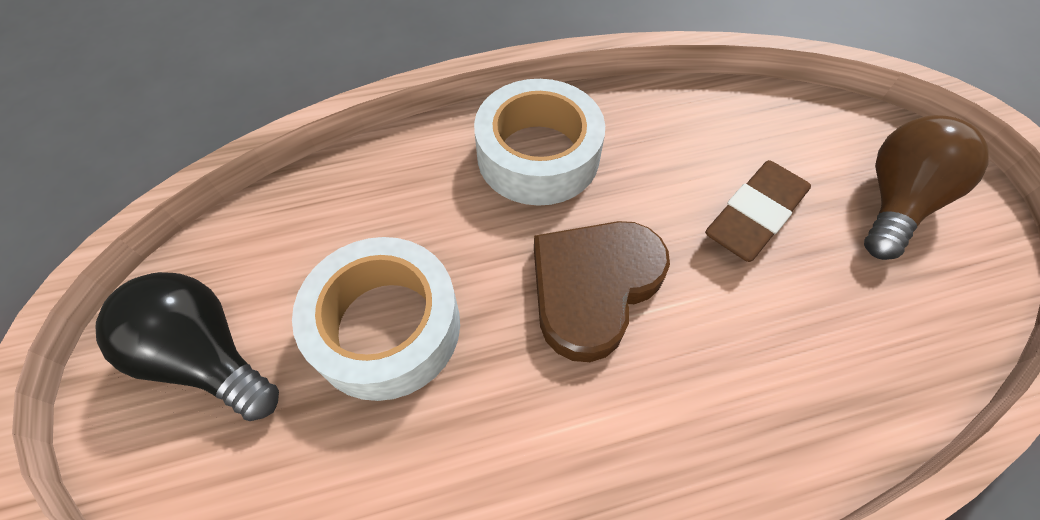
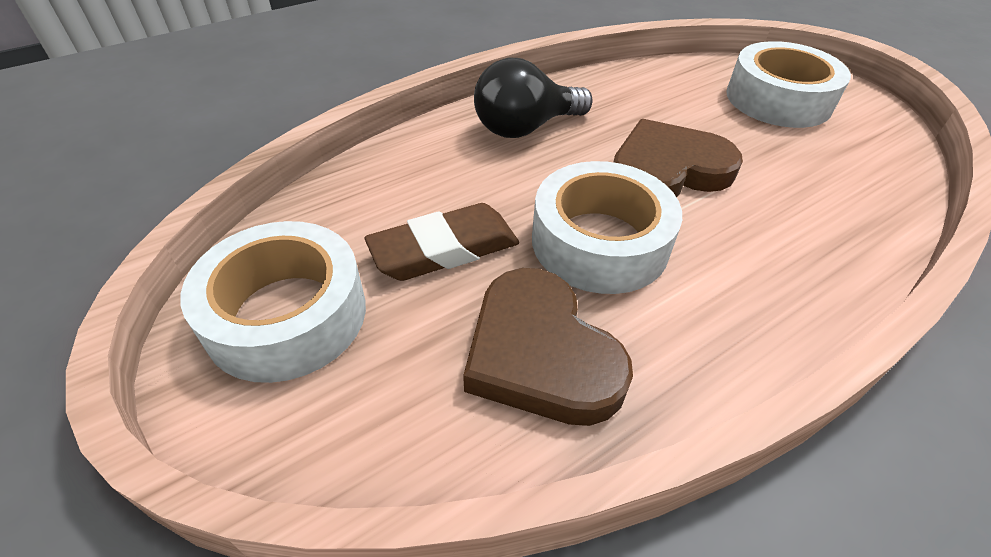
brown heart: 1 -> 2
brown light bulb: 1 -> 0
white tape: 2 -> 3

